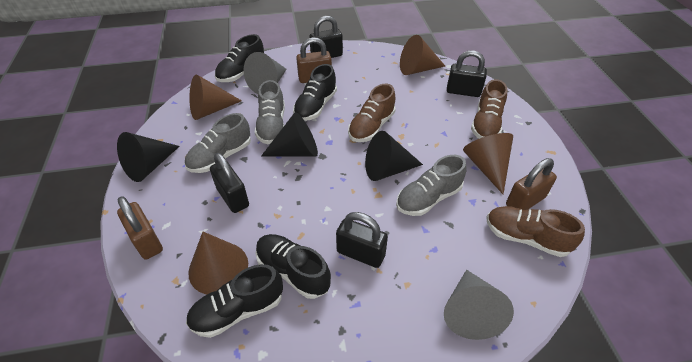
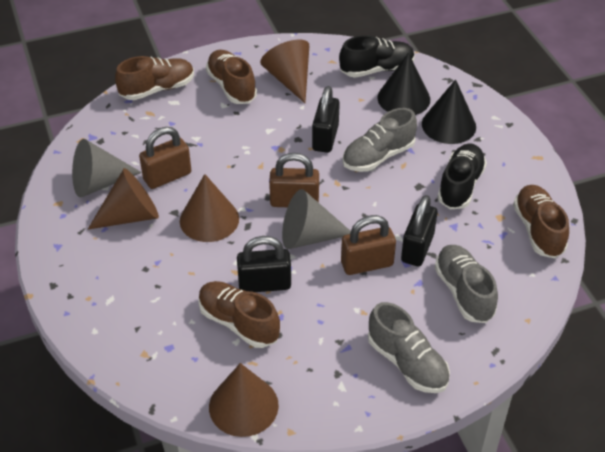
black cone: 3 -> 2
black padlock: 4 -> 3
black shoe: 4 -> 2
brown shoe: 3 -> 4

